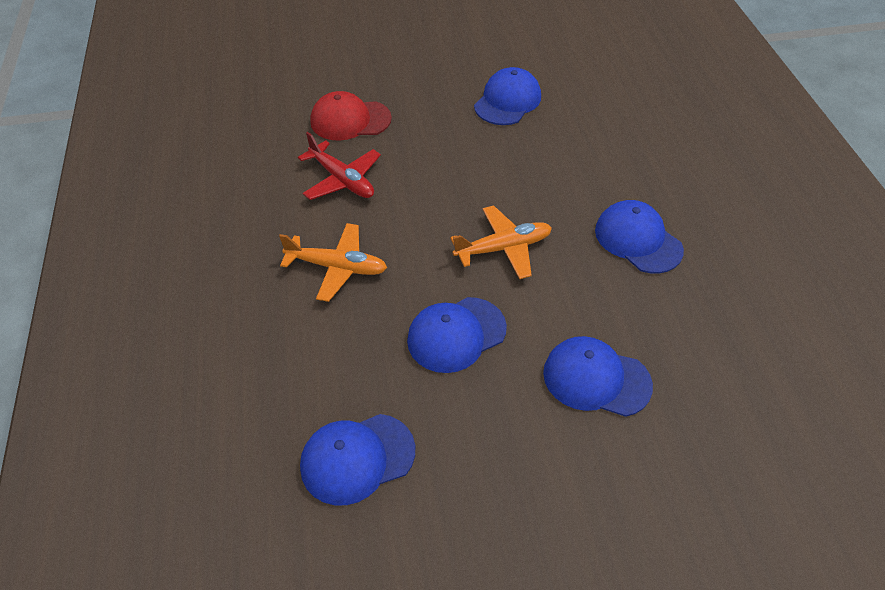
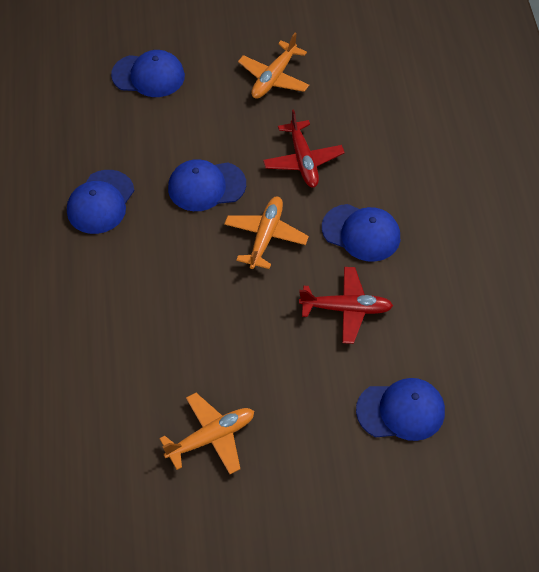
orange plane: 2 -> 3
red cap: 1 -> 0
red plane: 1 -> 2

